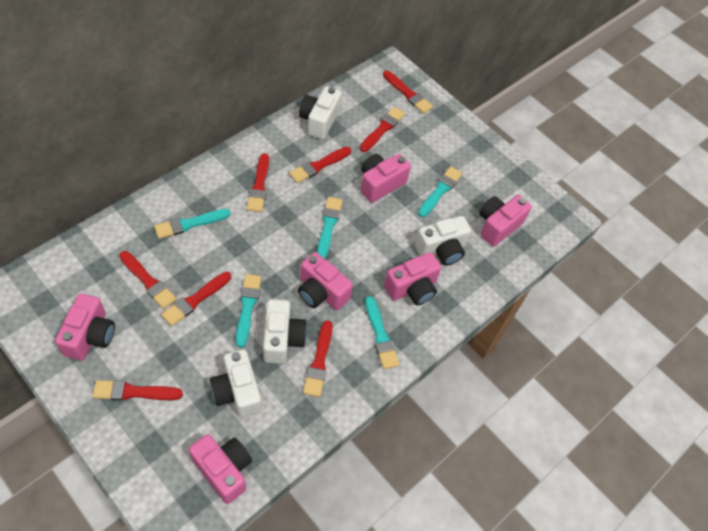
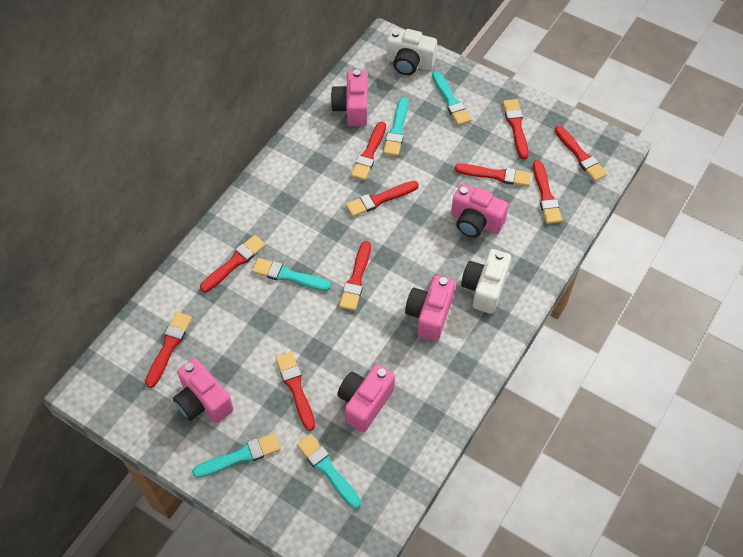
pink camera: 6 -> 5
red brush: 8 -> 10
white camera: 4 -> 2

